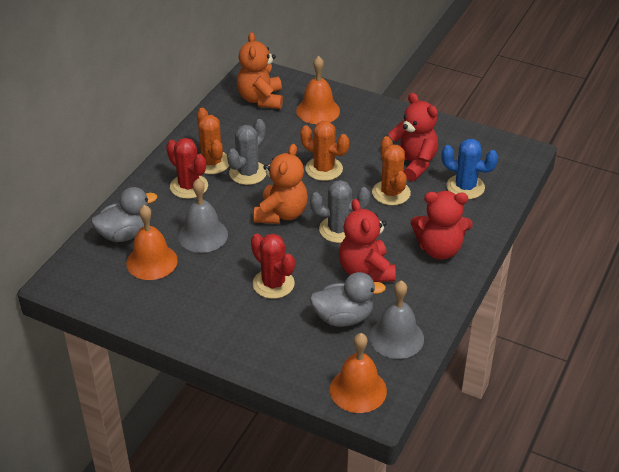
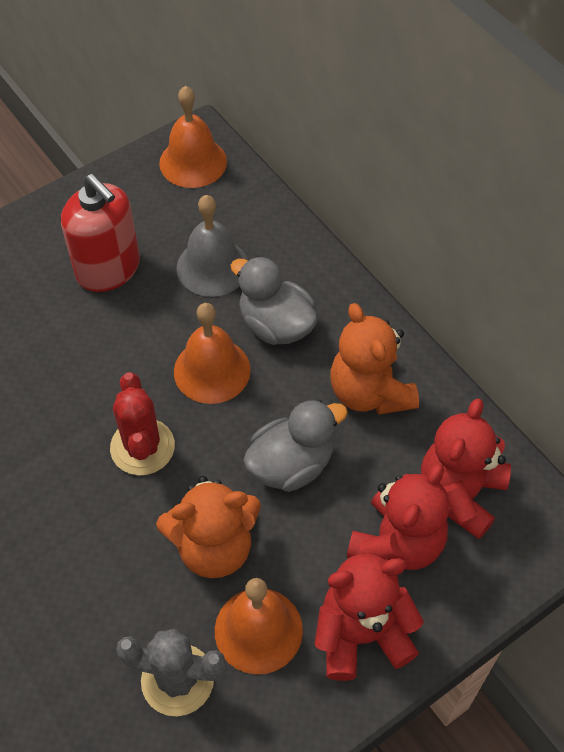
blue cactus: 1 -> 0
grey bell: 2 -> 1
grey cactus: 2 -> 1
orange cactus: 3 -> 0
red cactus: 2 -> 1
red soap dispenser: 0 -> 1

